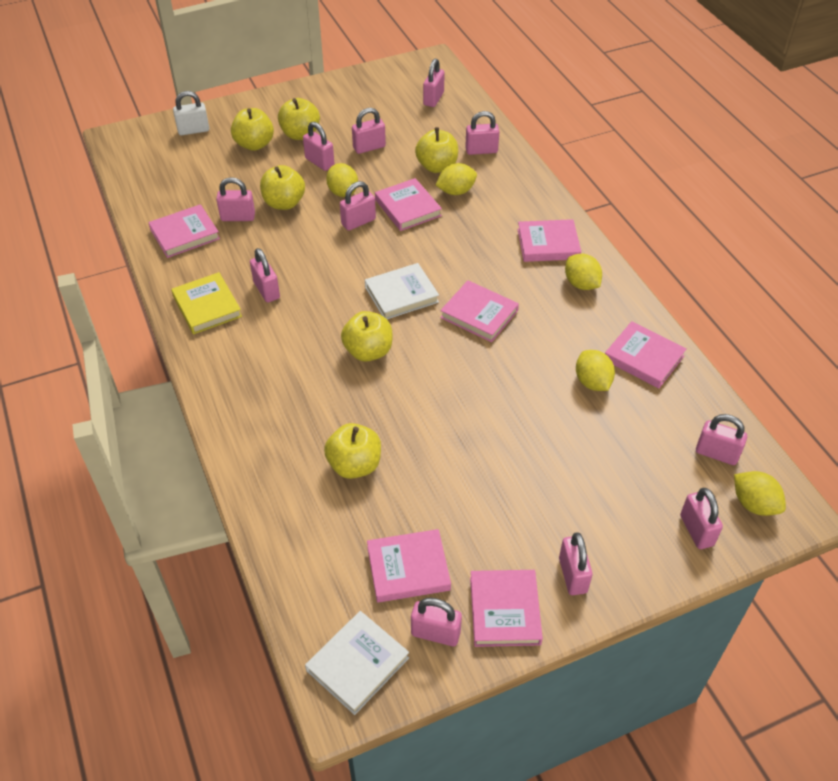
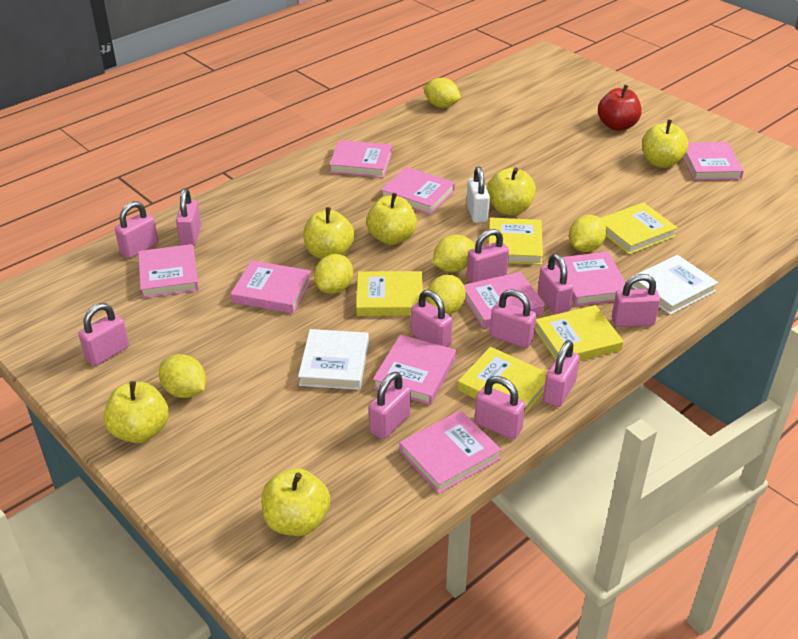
pink book: 7 -> 9
red apple: 0 -> 1
yellow book: 1 -> 5
yellow lemon: 5 -> 6

